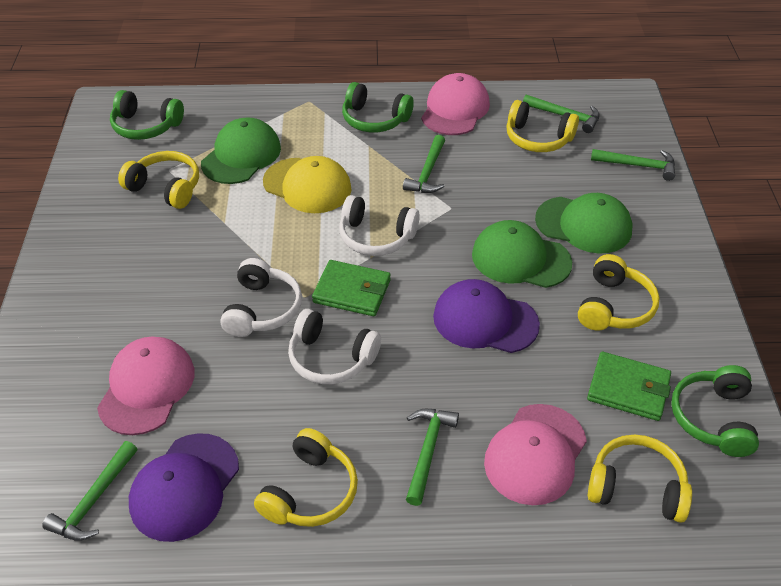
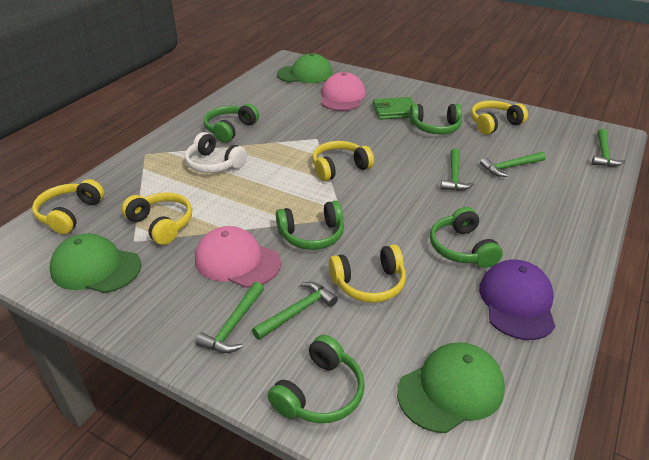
green headphones: 3 -> 5
green wallet: 2 -> 1
pink cap: 3 -> 2
purple cap: 2 -> 1
white headphones: 3 -> 1
yellow cap: 1 -> 0

